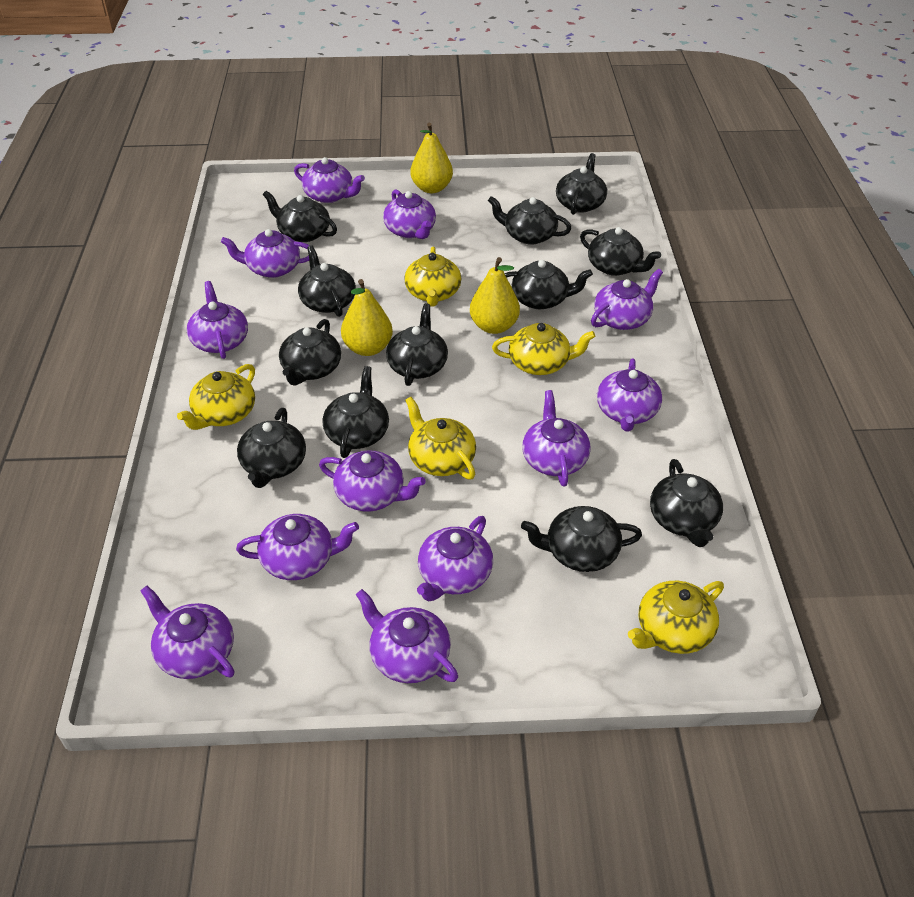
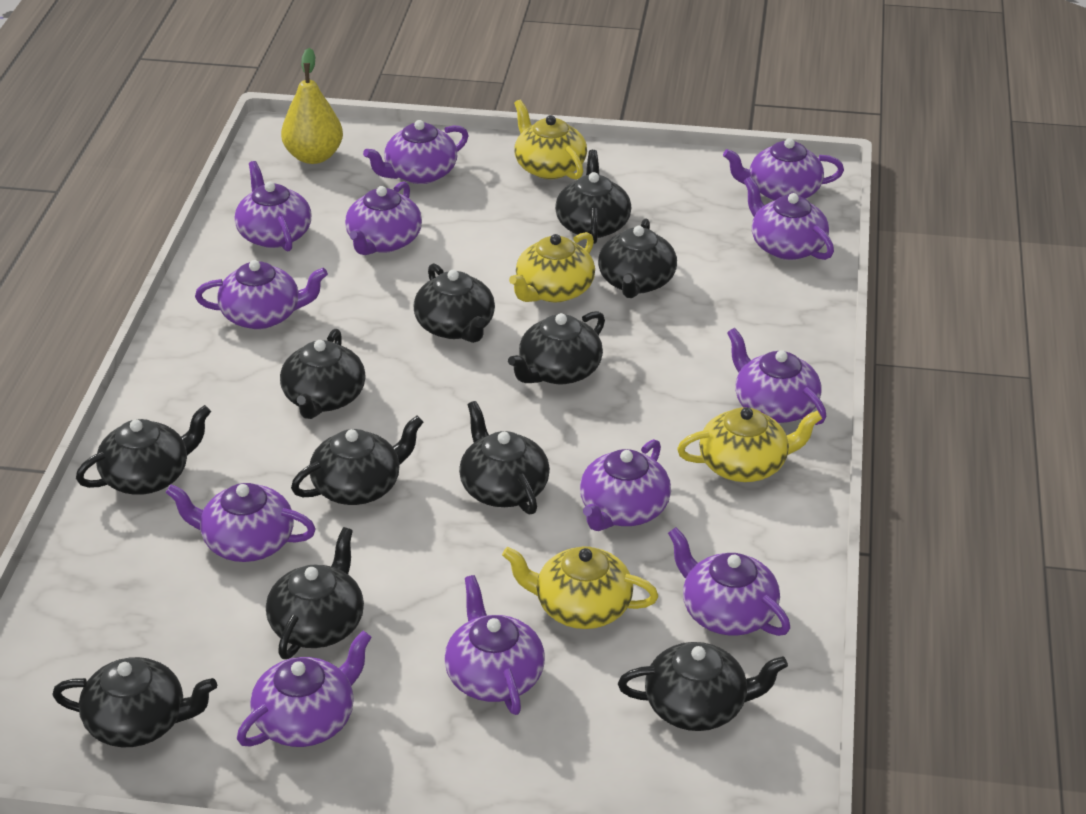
black teapot: 12 -> 11
yellow pear: 3 -> 1
yellow teapot: 5 -> 4

